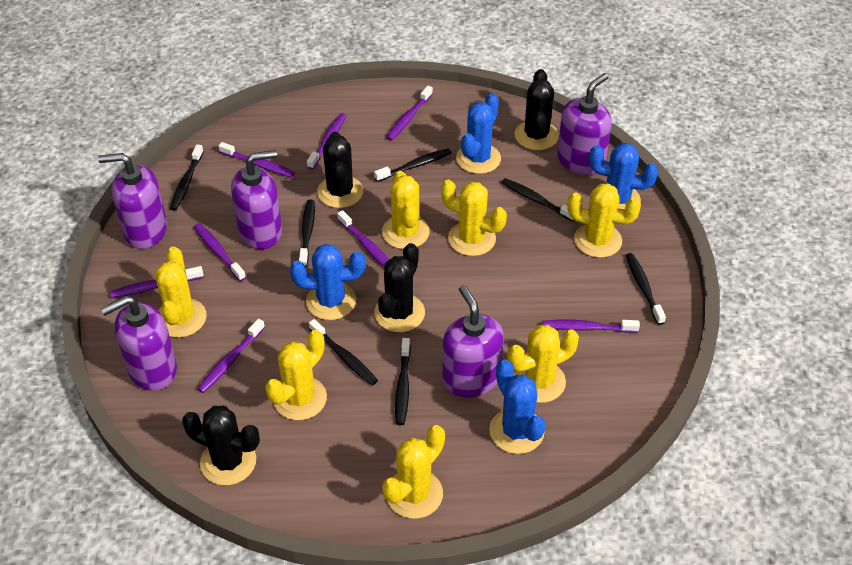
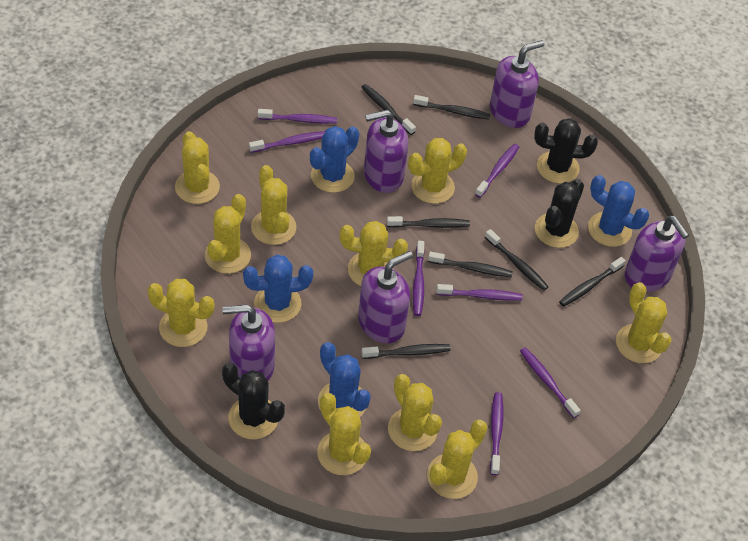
black cactus: 4 -> 3
purple toothbrush: 8 -> 7
yellow cactus: 7 -> 10

